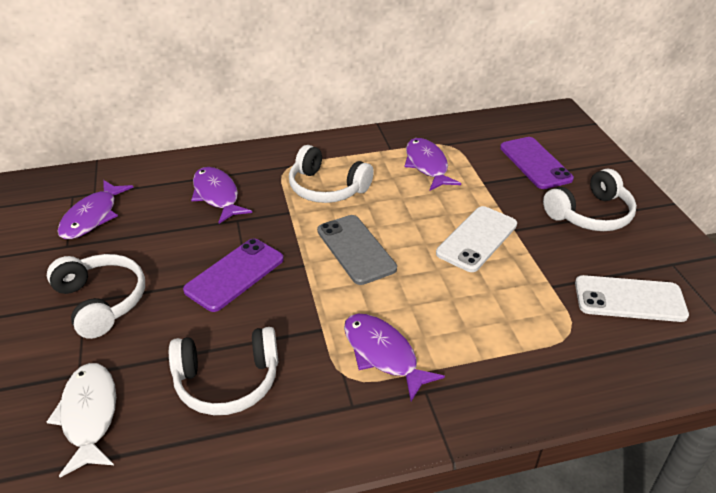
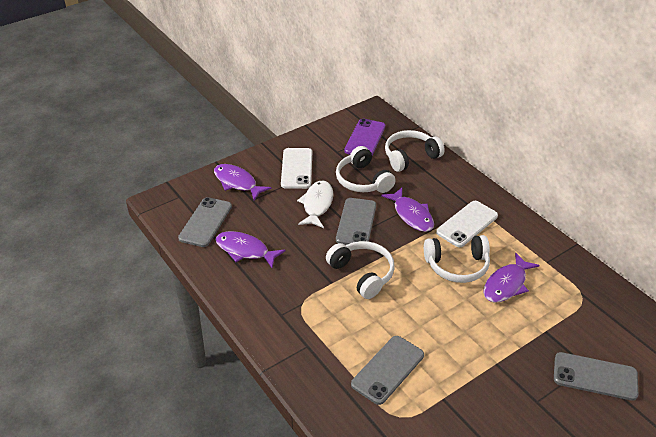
grey phone: 1 -> 4
purple phone: 2 -> 1

